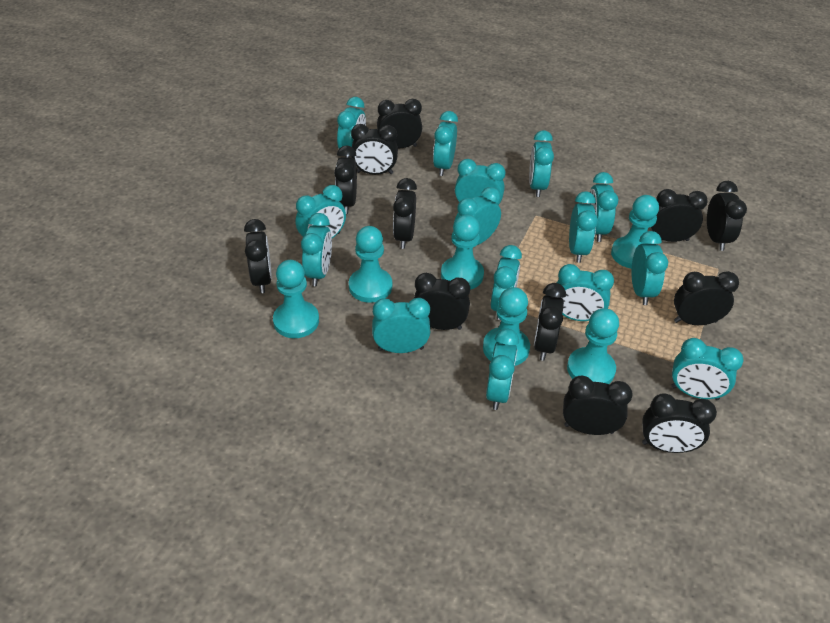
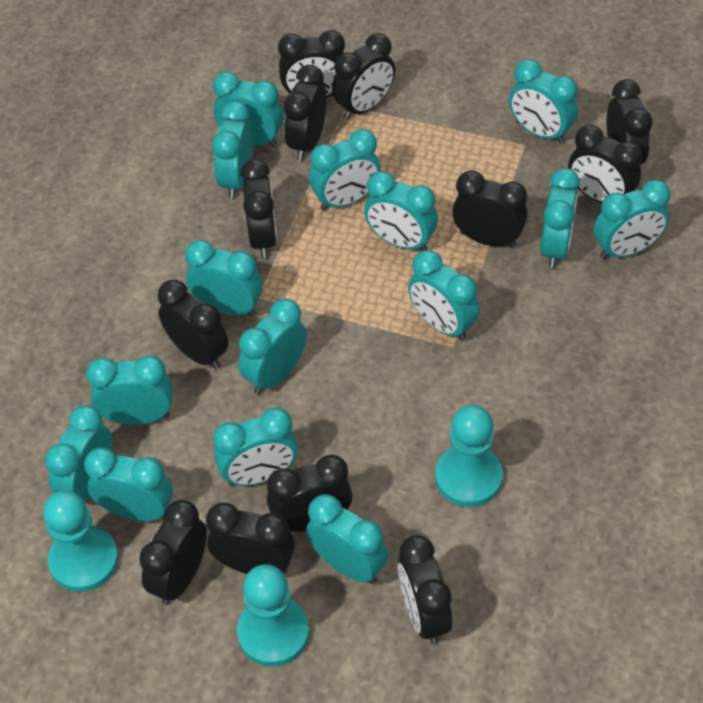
turquoise pawn: 6 -> 3

